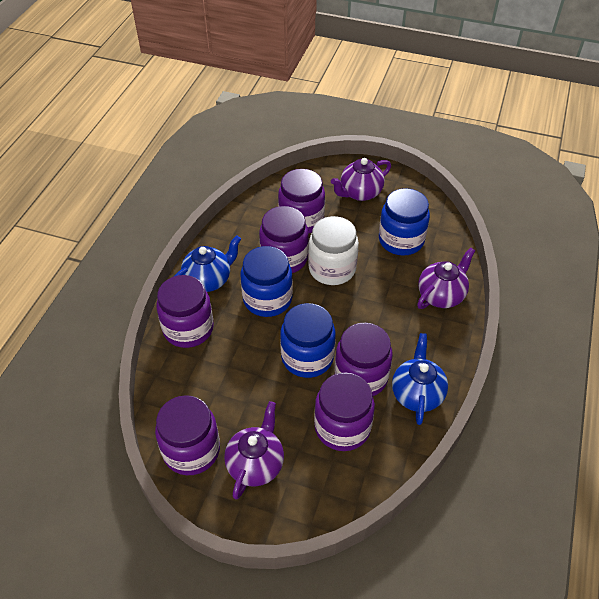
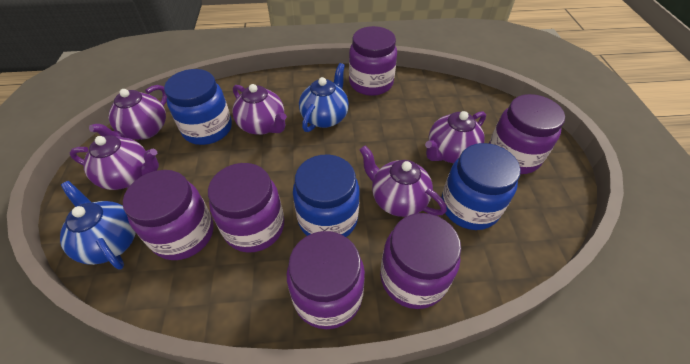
purple teapot: 3 -> 5
white jar: 1 -> 0

